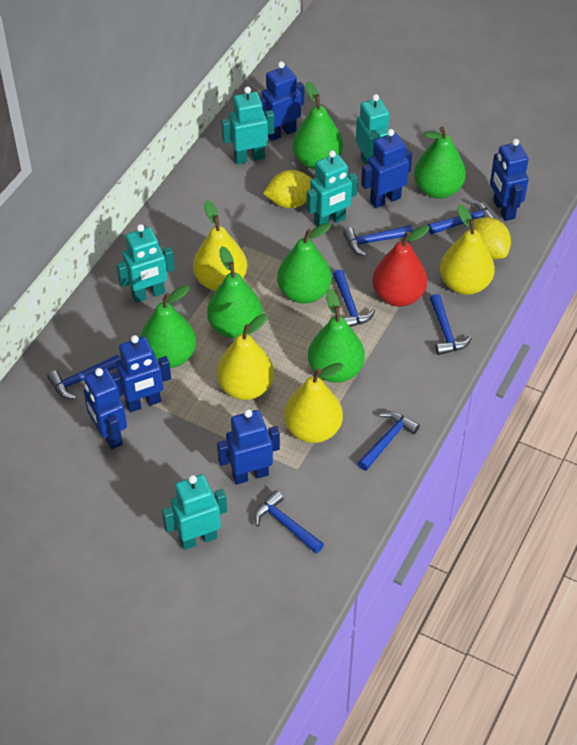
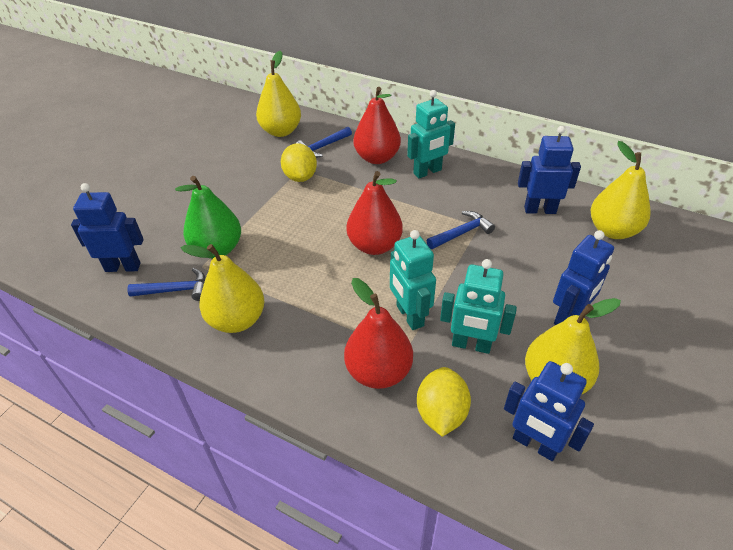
blue hammer: 7 -> 3
blue robot: 6 -> 4
green pear: 6 -> 1
red pear: 1 -> 3
turquoise robot: 5 -> 3

